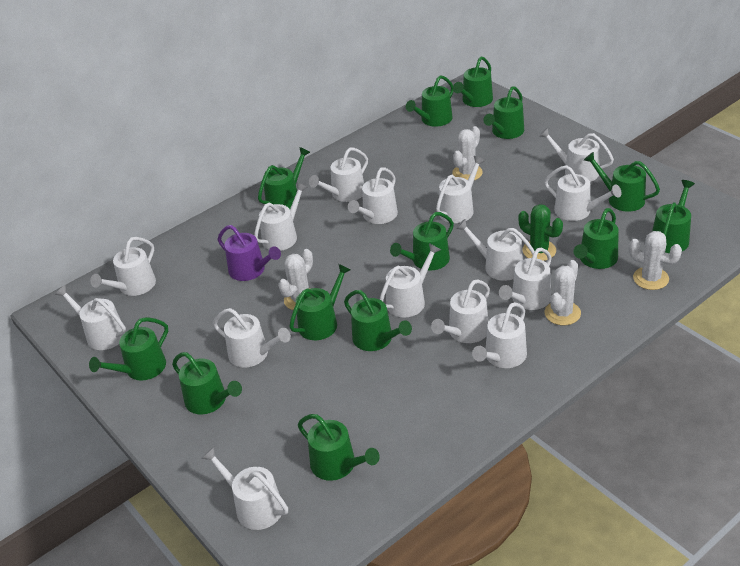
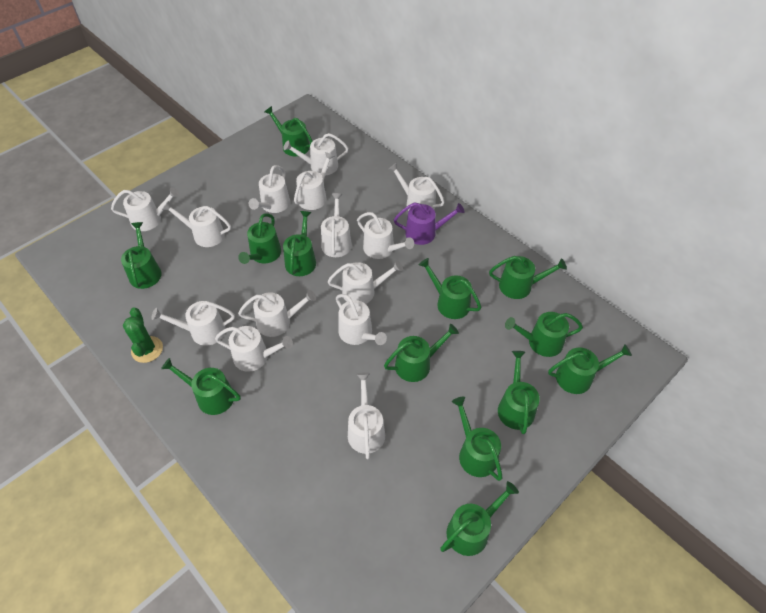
white cactus: 4 -> 0
white watering can: 15 -> 14

